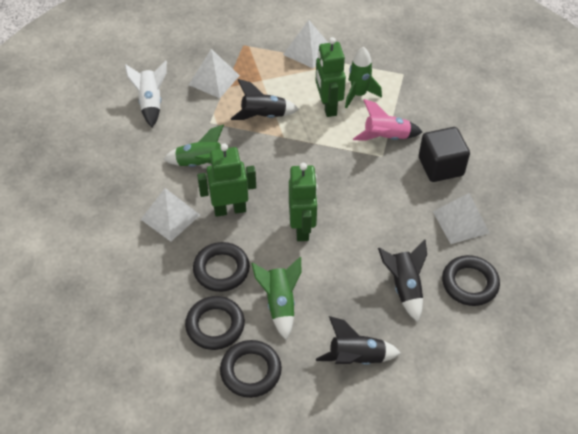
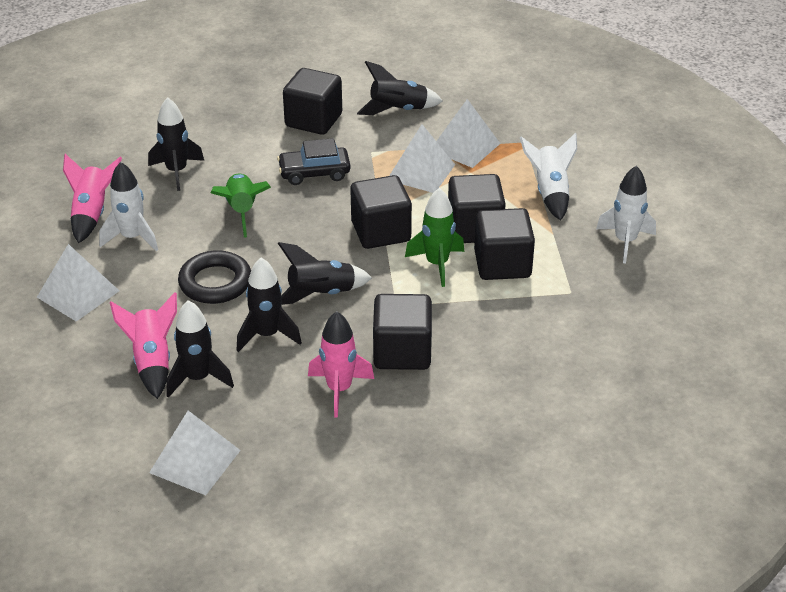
black car: 0 -> 1
black cube: 1 -> 5
black ring: 4 -> 1
black rocket: 3 -> 5
green robot: 3 -> 0
green rocket: 3 -> 2
pink rocket: 1 -> 3
white rocket: 1 -> 3

